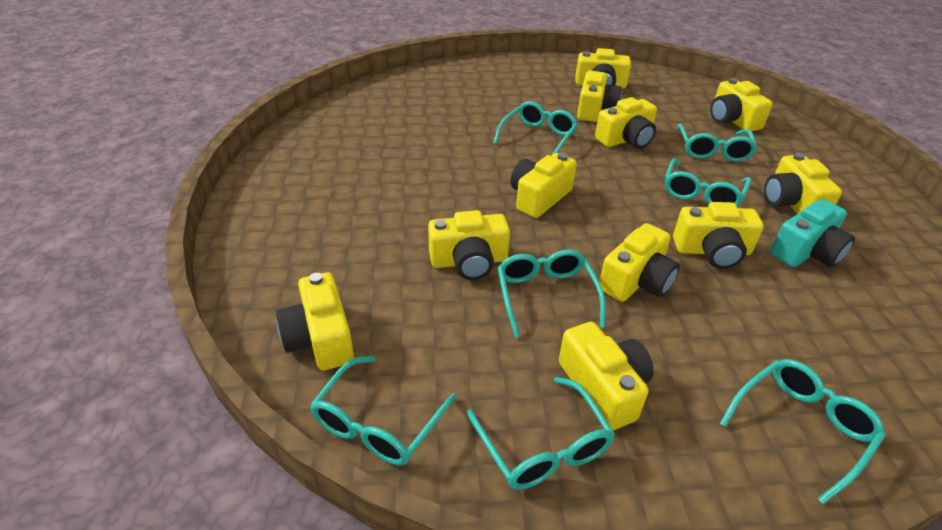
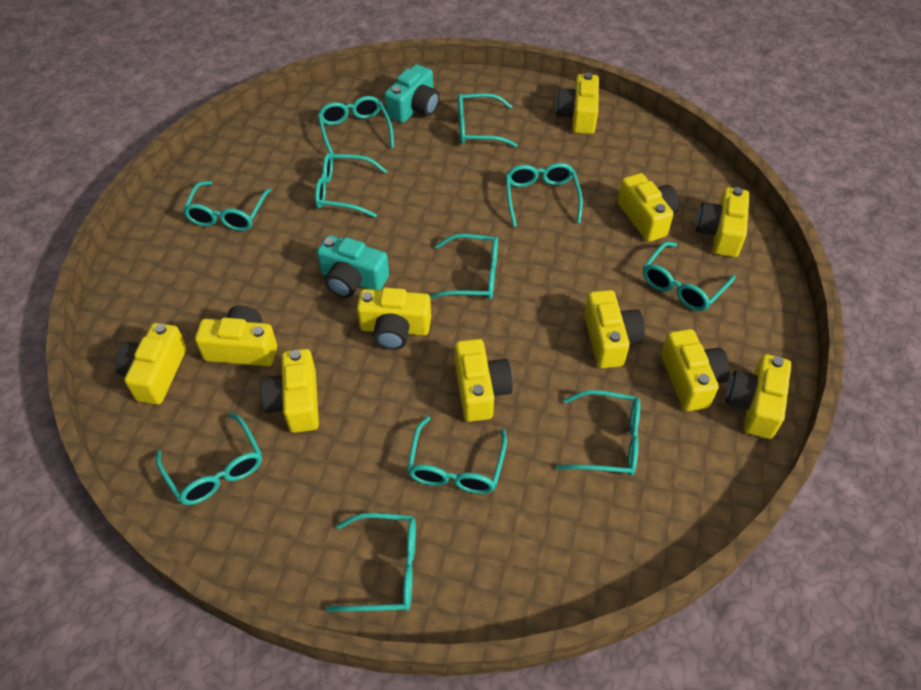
turquoise camera: 1 -> 2
turquoise glasses: 7 -> 11

